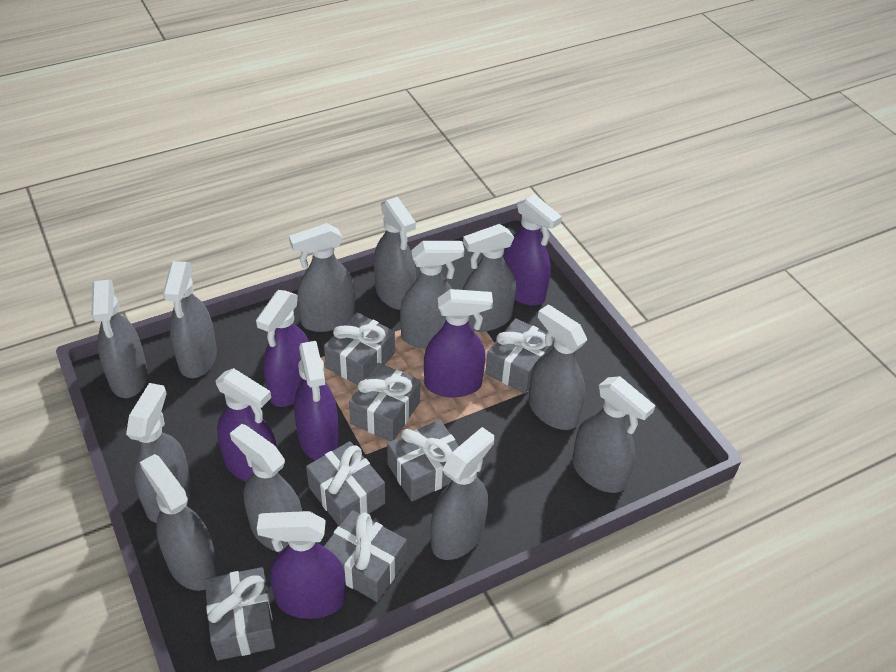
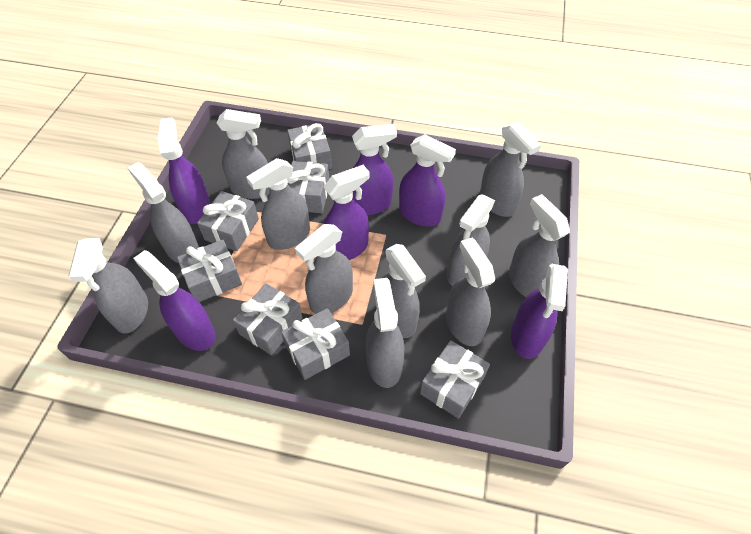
grey spray bottle: 12 -> 11

